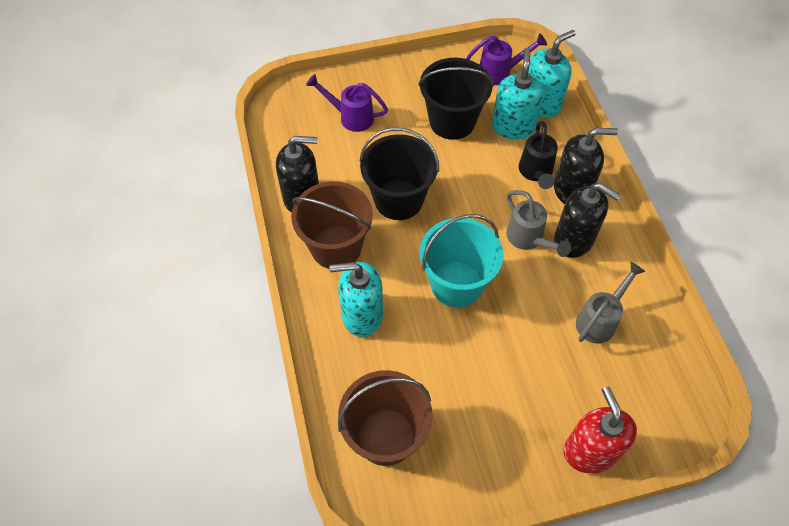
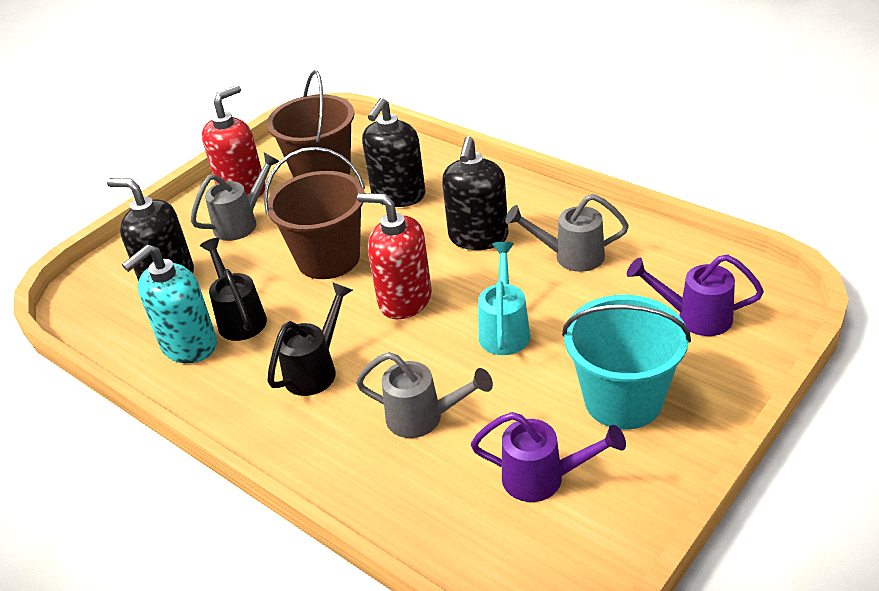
black bucket: 2 -> 0
black watering can: 1 -> 2
grey watering can: 2 -> 3
red soap dispenser: 1 -> 2
turquoise soap dispenser: 3 -> 1
turquoise watering can: 0 -> 1

